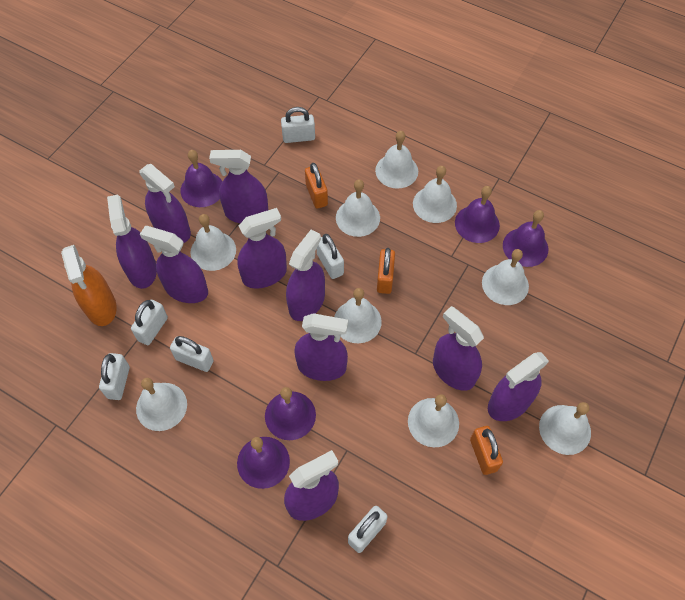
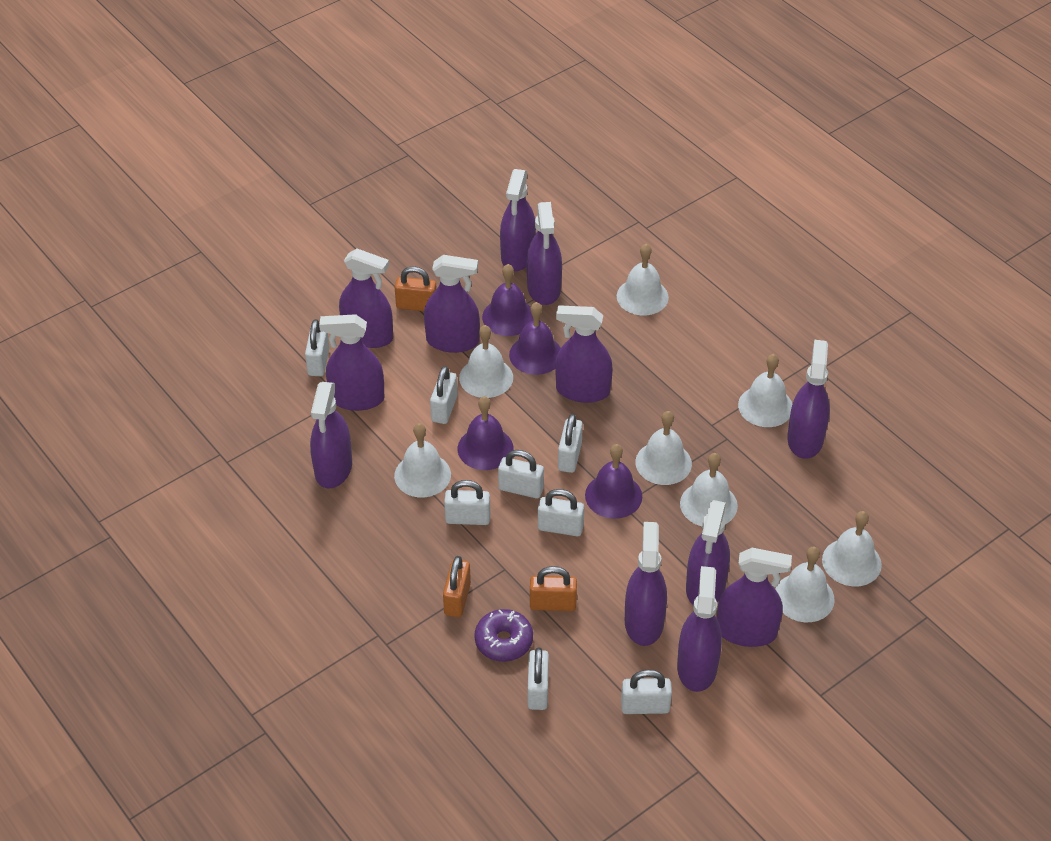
orange spray bottle: 1 -> 0
purple bell: 5 -> 4
purple donut: 0 -> 1
purple spray bottle: 10 -> 12
white bell: 9 -> 8
white padlock: 6 -> 8

